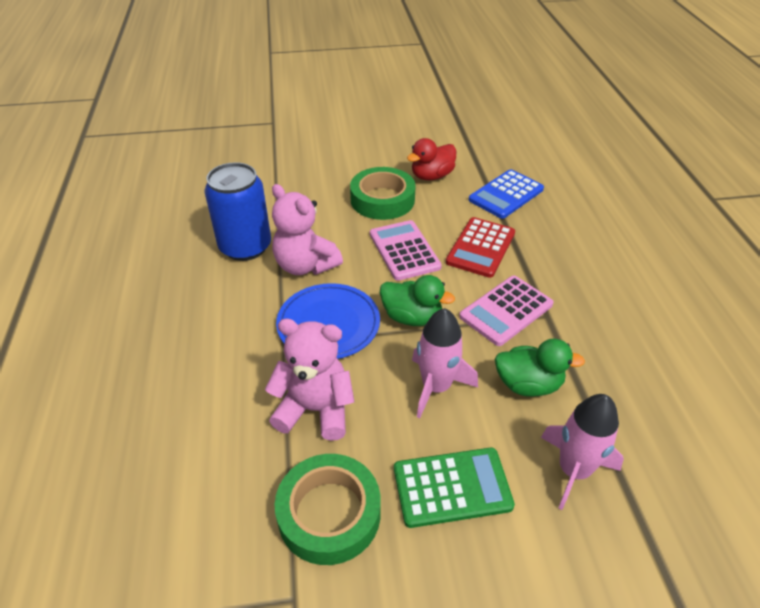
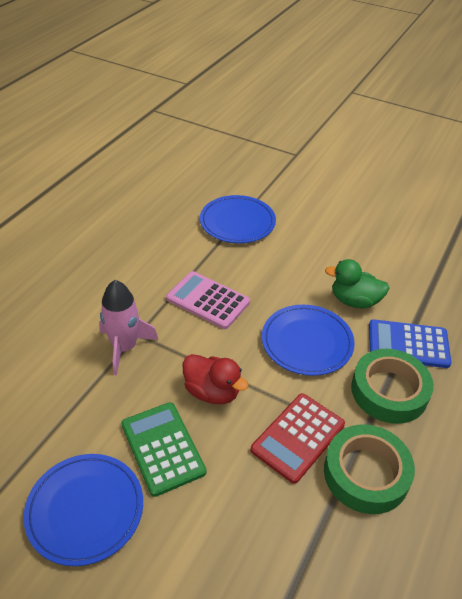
blue can: 1 -> 0
blue plate: 1 -> 3
green duck: 2 -> 1
pink calculator: 2 -> 1
pink rocket: 2 -> 1
pink teddy bear: 2 -> 0

